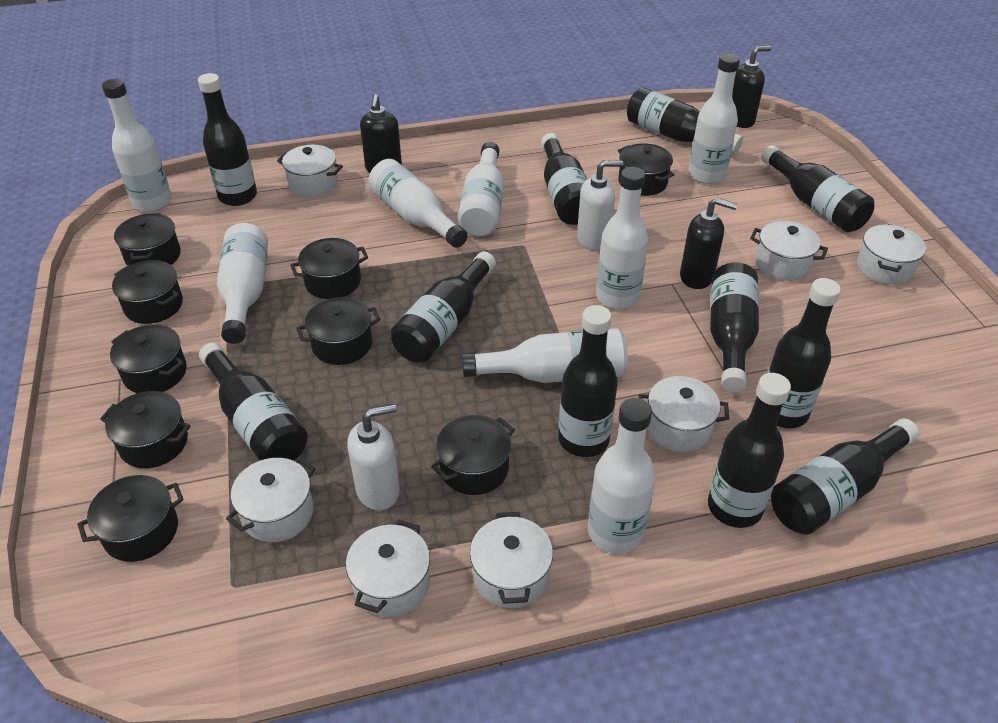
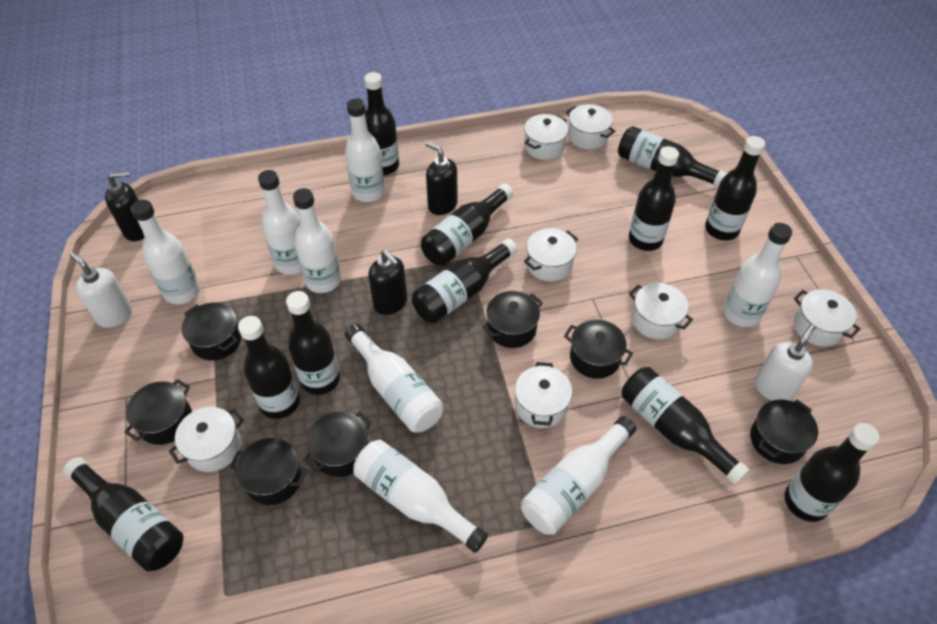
black pot: 9 -> 7

